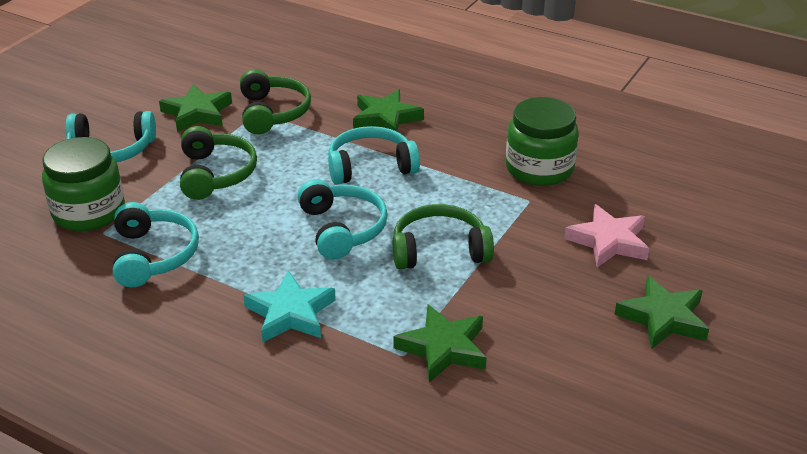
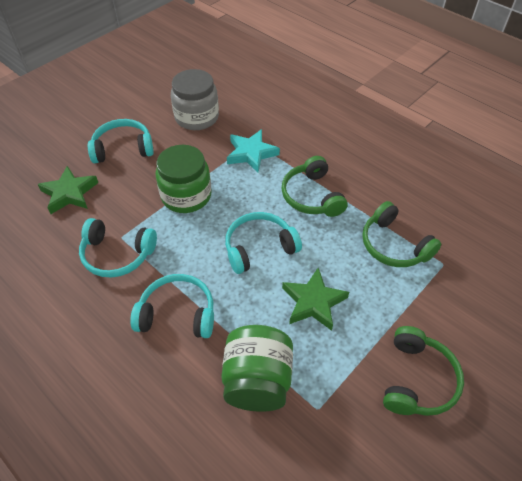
green star: 4 -> 2
grey jar: 0 -> 1
pink star: 1 -> 0

